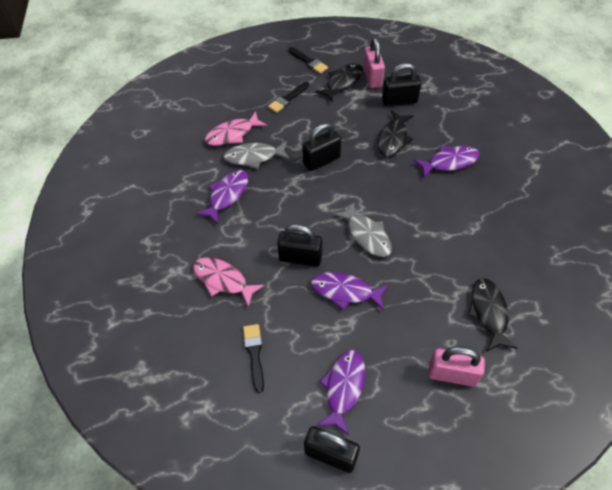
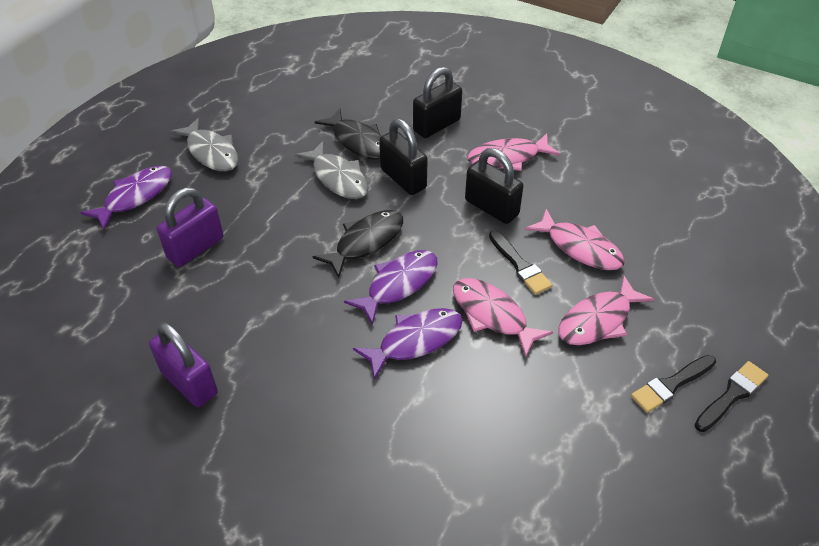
black fish: 3 -> 2
black padlock: 4 -> 3
pink fish: 2 -> 4
pink padlock: 2 -> 0
purple fish: 4 -> 3
purple padlock: 0 -> 2

